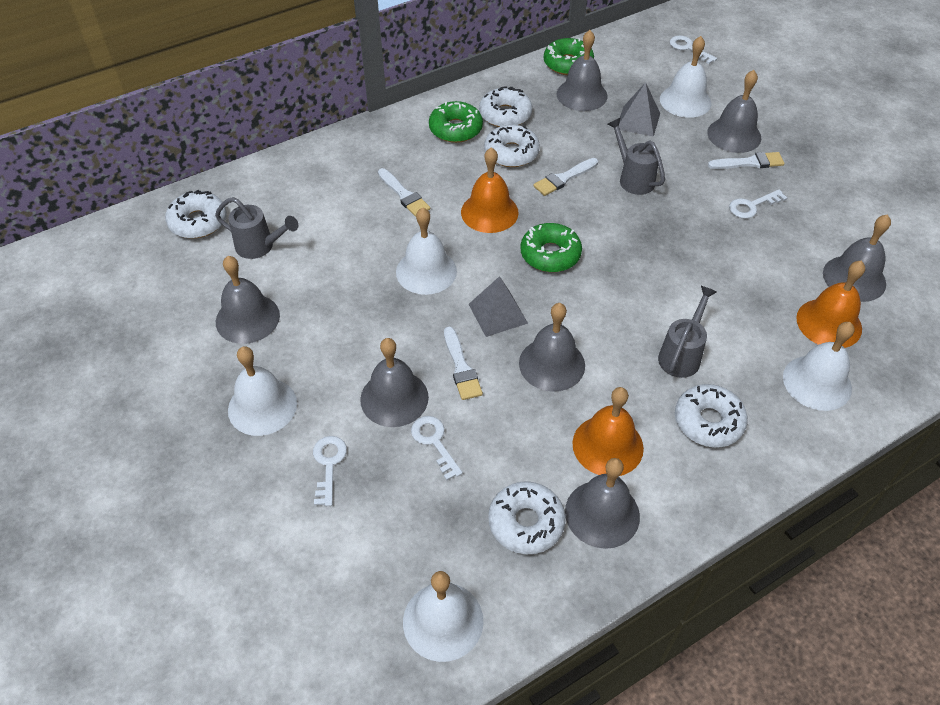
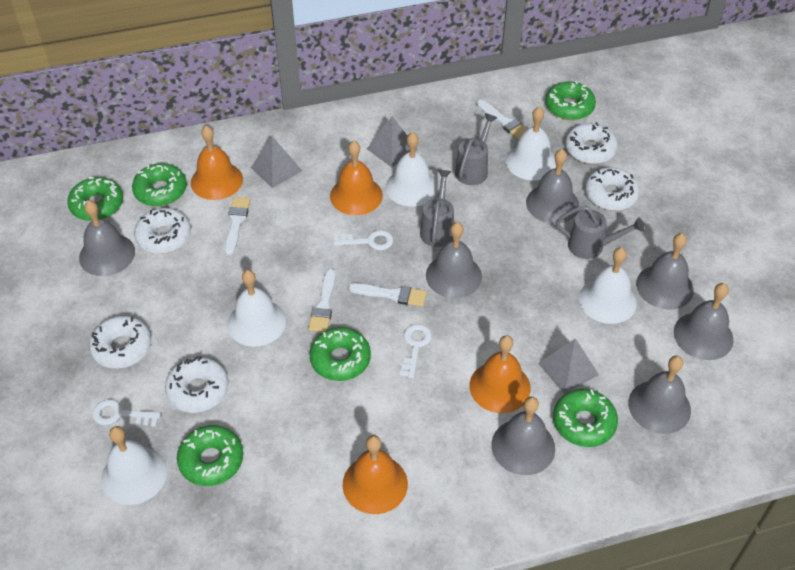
green donut: 3 -> 6
grey pyramid: 2 -> 3
orange bell: 3 -> 4
white key: 4 -> 3

